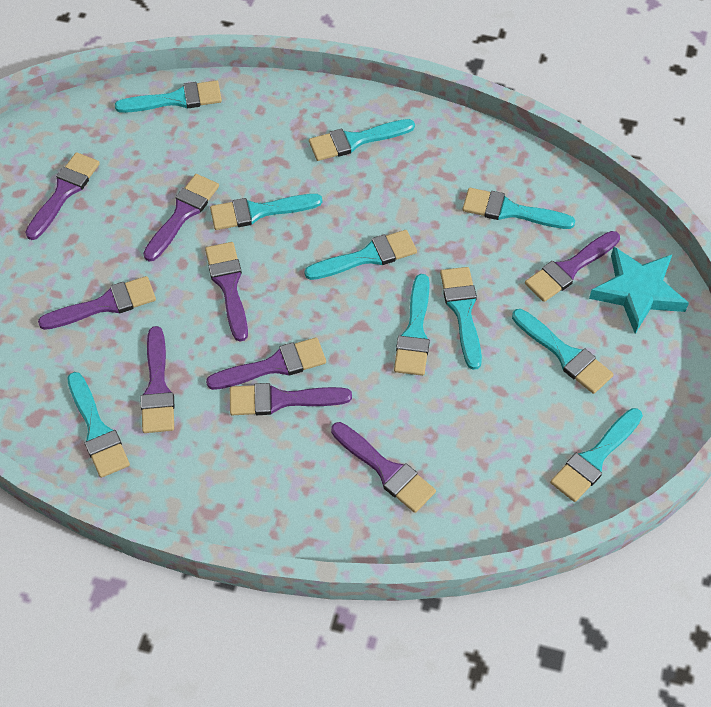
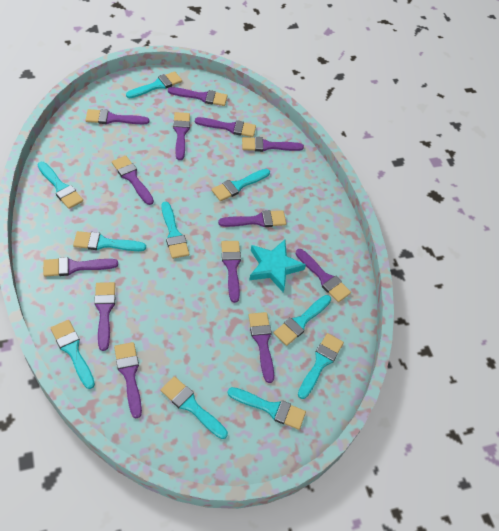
purple brush: 9 -> 13

